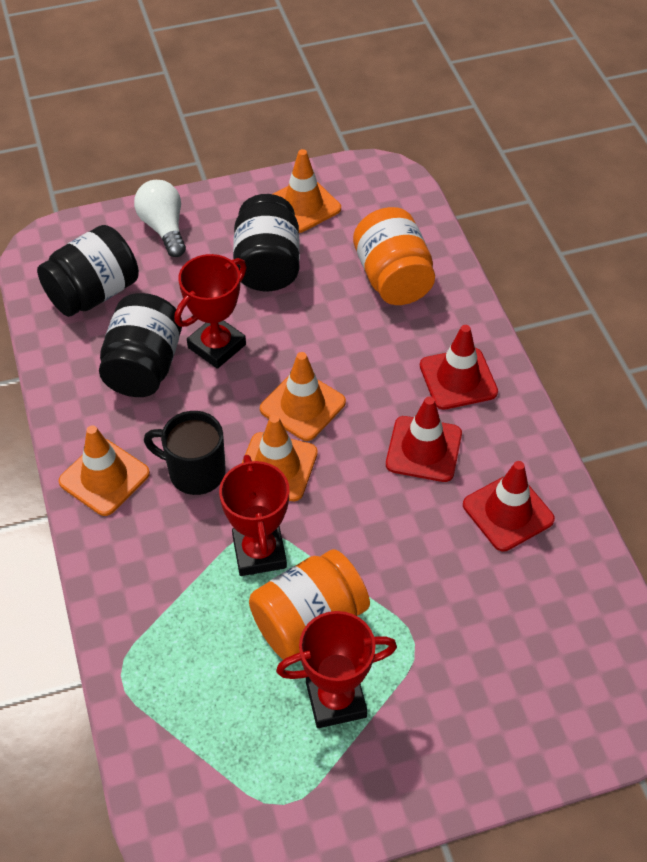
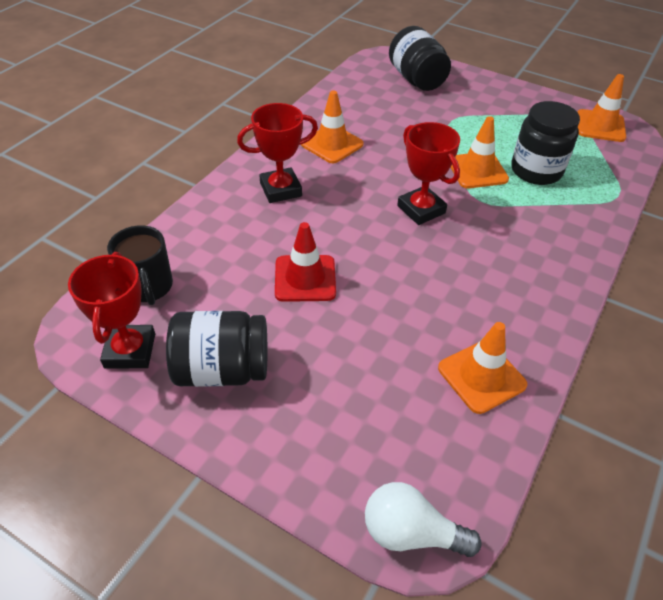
orange jar: 2 -> 0
red traffic cone: 3 -> 1

